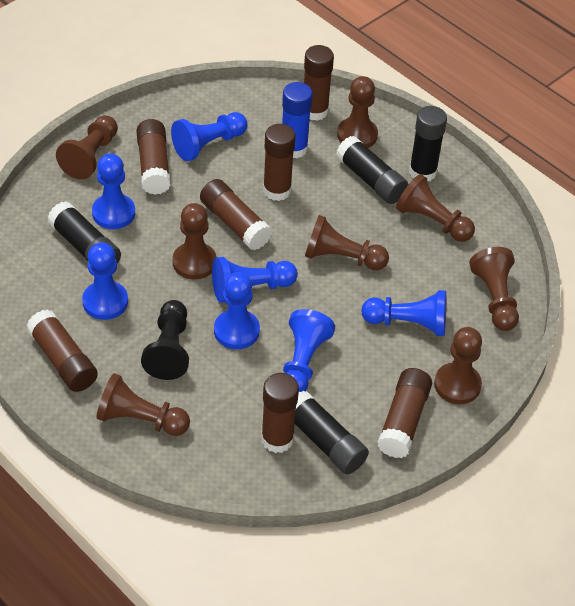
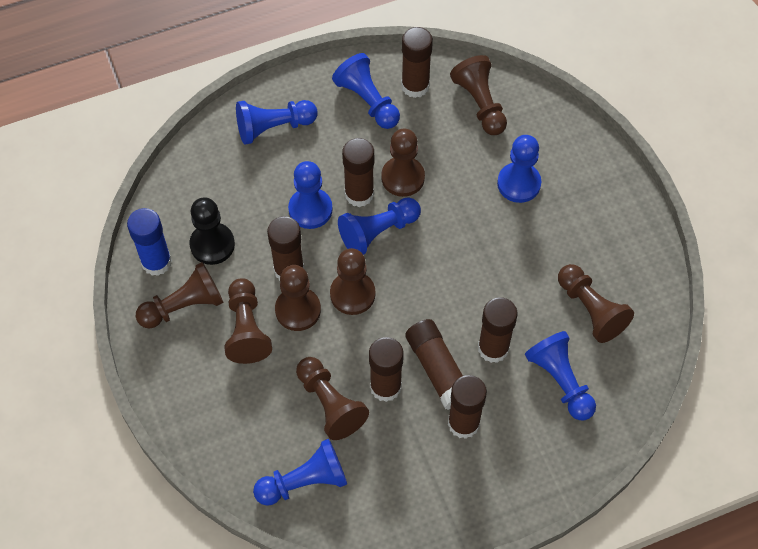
black glue stick: 4 -> 0

